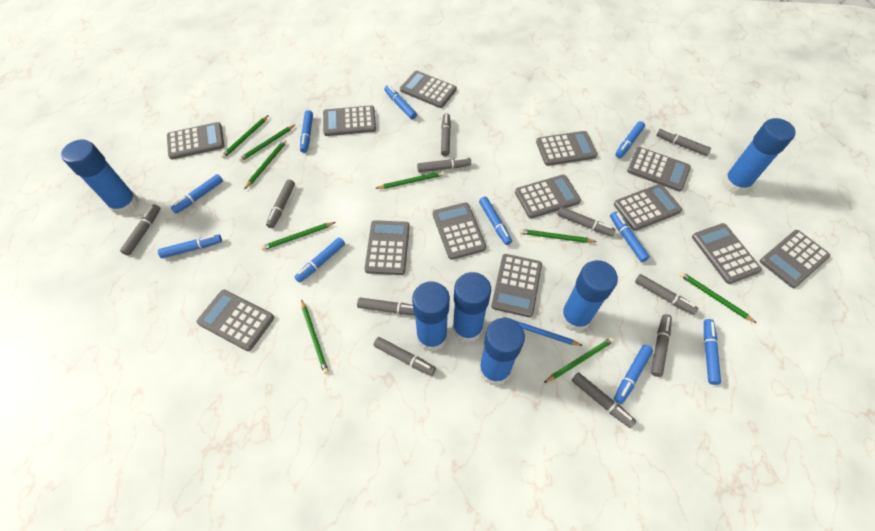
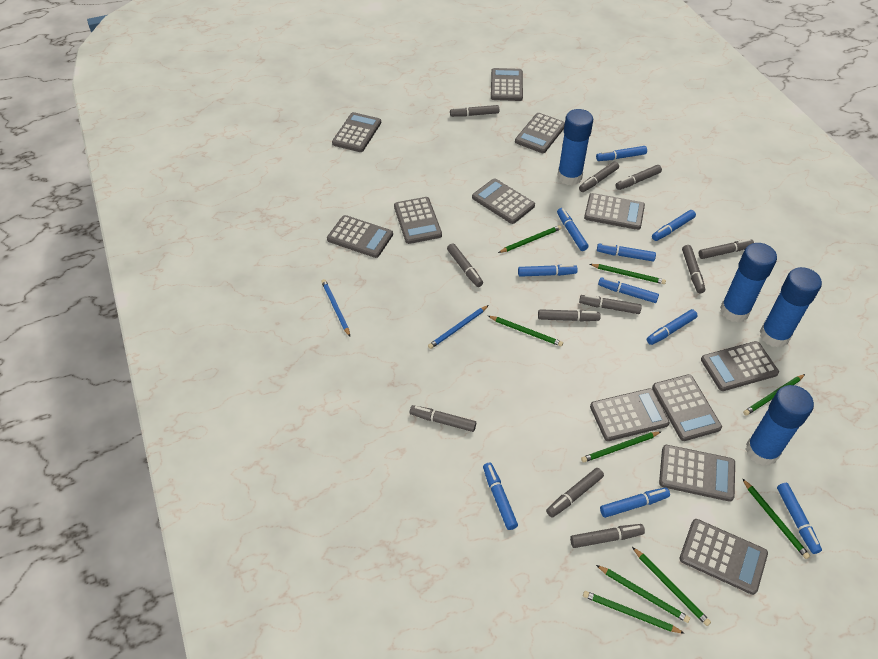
blue glue stick: 6 -> 4
blue pencil: 1 -> 2
grey calculator: 13 -> 12

